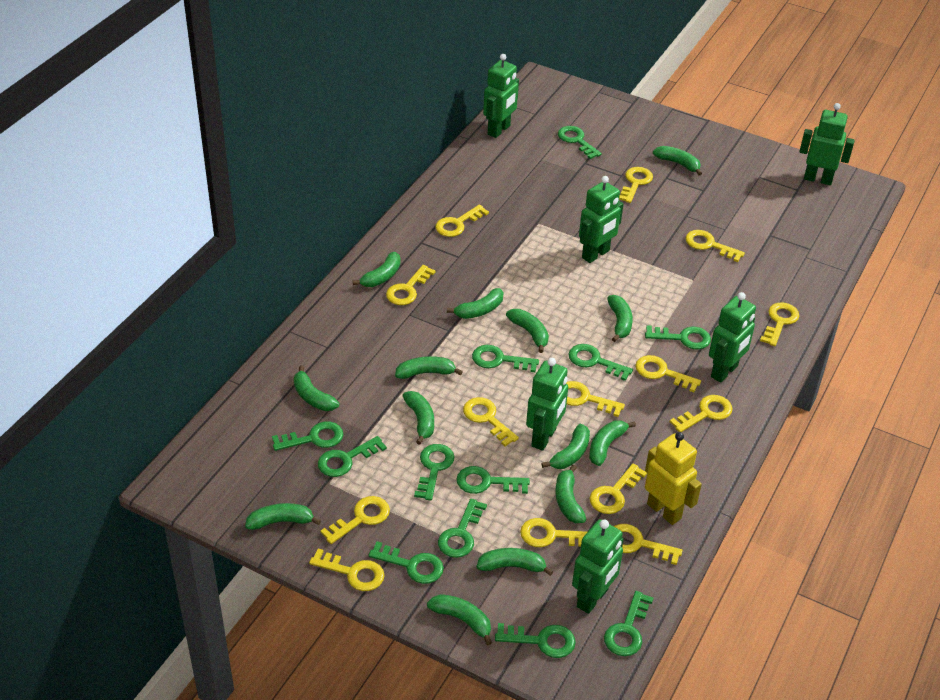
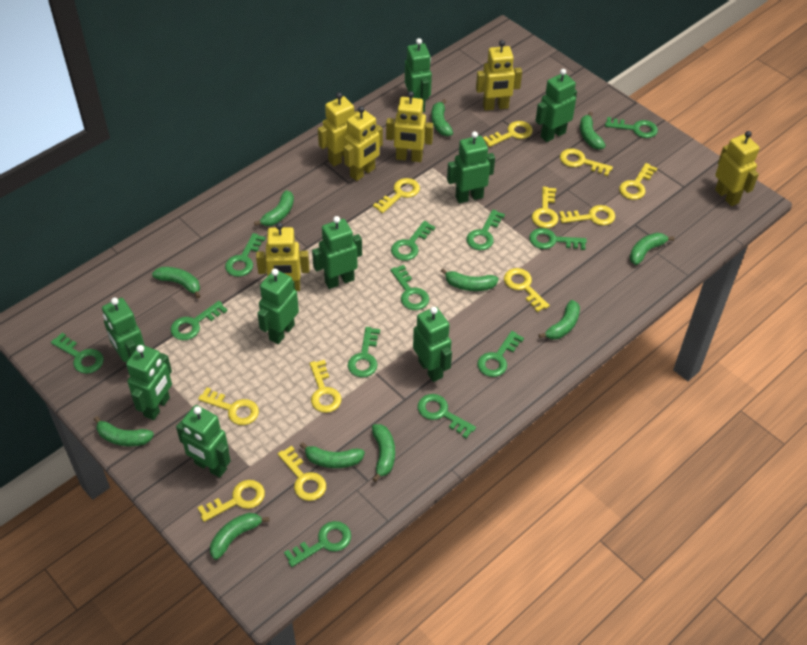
green banana: 14 -> 11
green robot: 6 -> 9
yellow key: 14 -> 11
yellow robot: 1 -> 6

